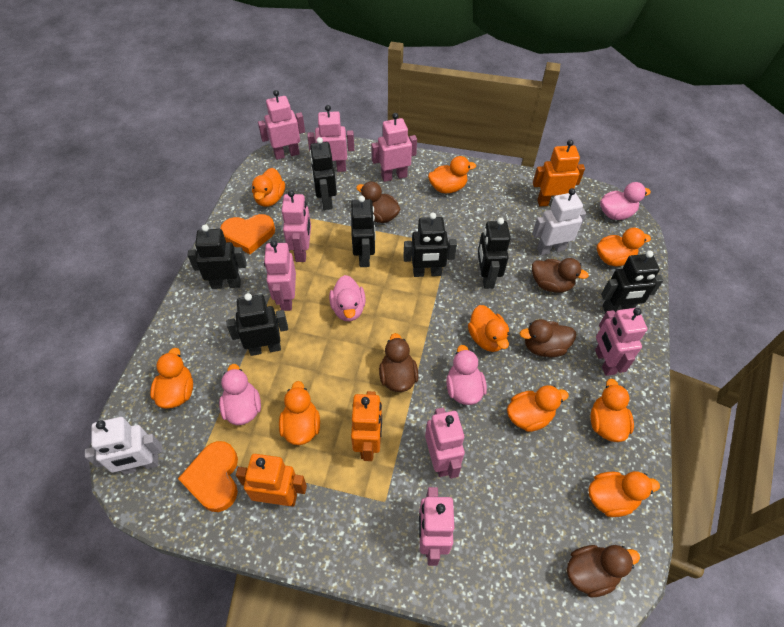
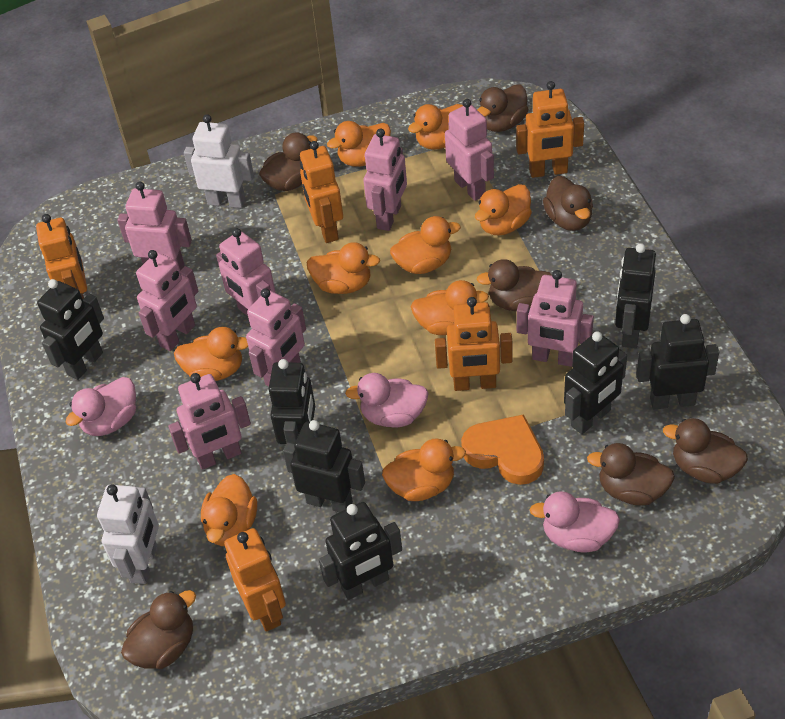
brown duck: 5 -> 7
orange heart: 2 -> 1
orange robot: 3 -> 5
pink duck: 4 -> 3

